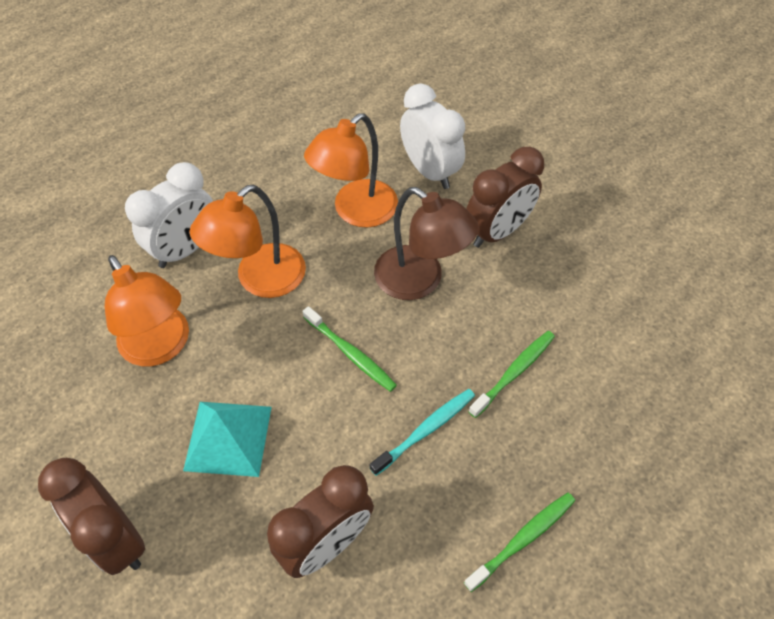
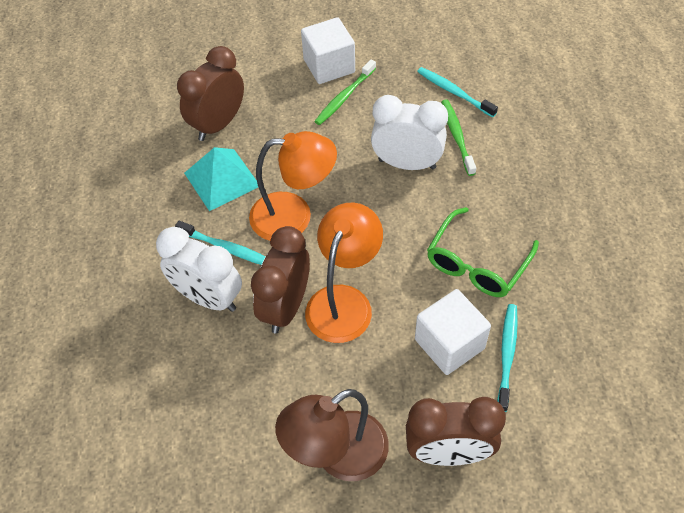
green glasses: 0 -> 1
green toothbrush: 3 -> 2
orange lamp: 3 -> 2
turquoise toothbrush: 1 -> 3
white cube: 0 -> 2

